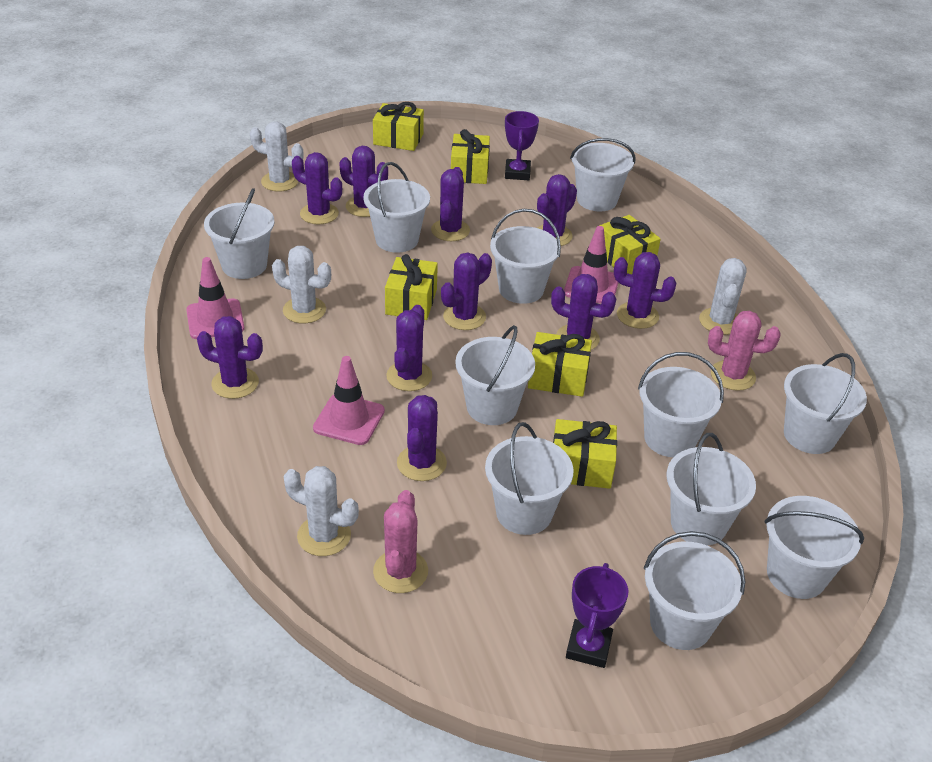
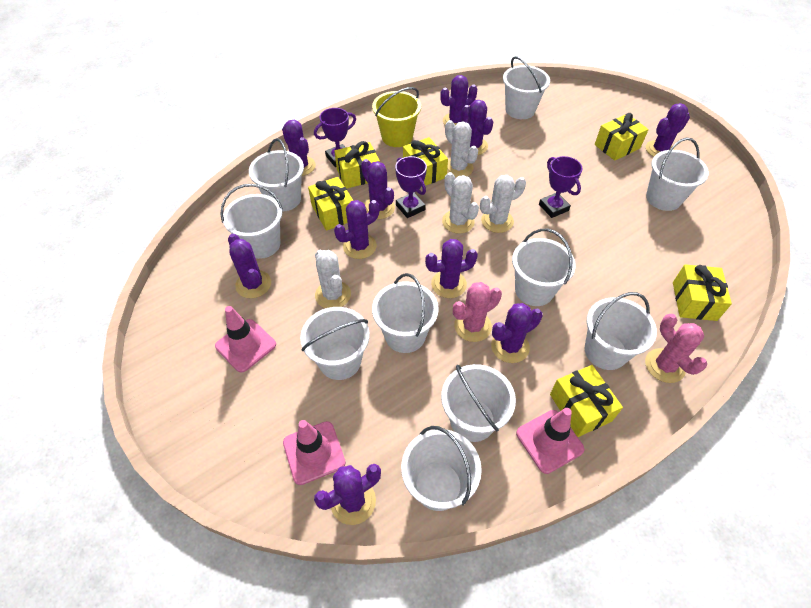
purple trophy: 2 -> 3
white bucket: 11 -> 10
yellow bucket: 0 -> 1

